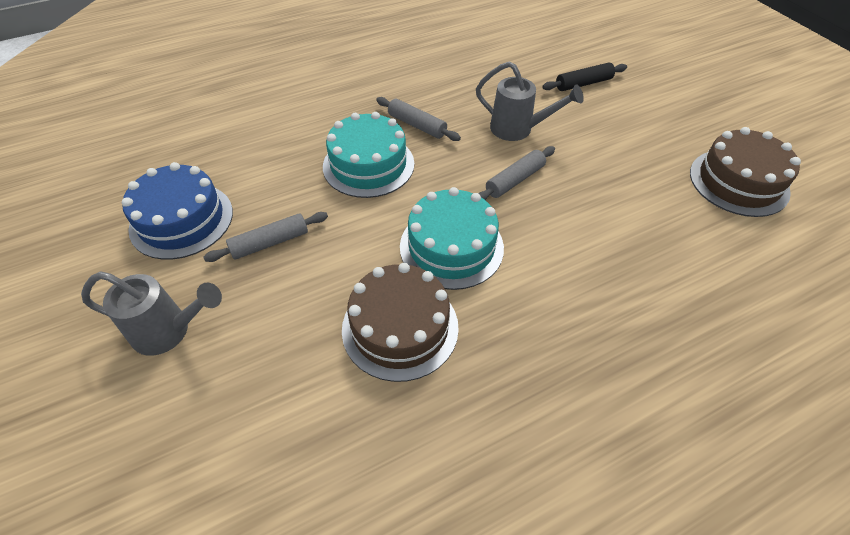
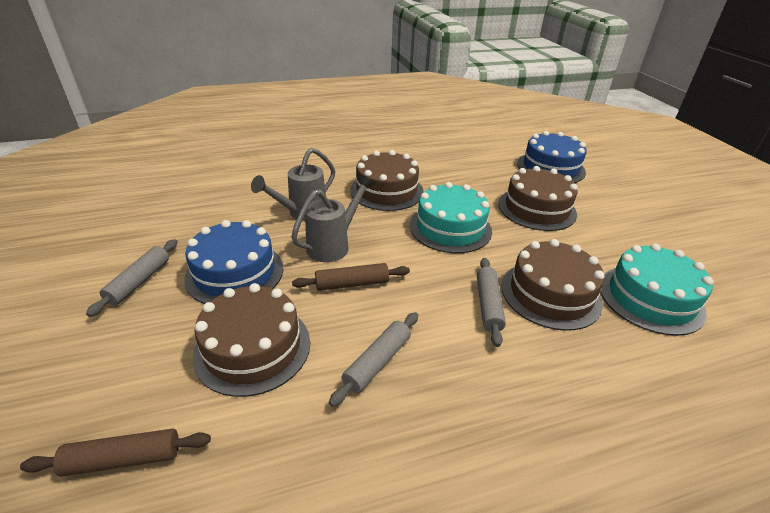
black rolling pin: 1 -> 0
blue cake: 1 -> 2
brown cake: 2 -> 4
brown rolling pin: 0 -> 2

